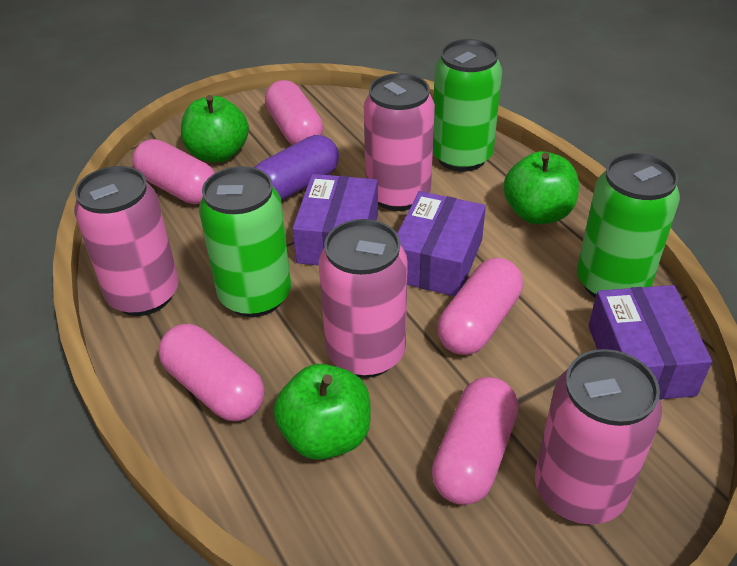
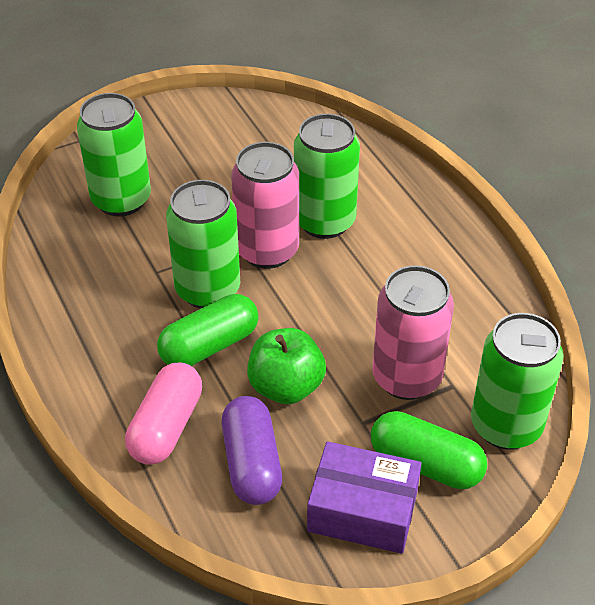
green apple: 3 -> 1
green can: 3 -> 4
green capsule: 0 -> 2
pink can: 4 -> 2
pink capsule: 5 -> 1
purple box: 3 -> 1

